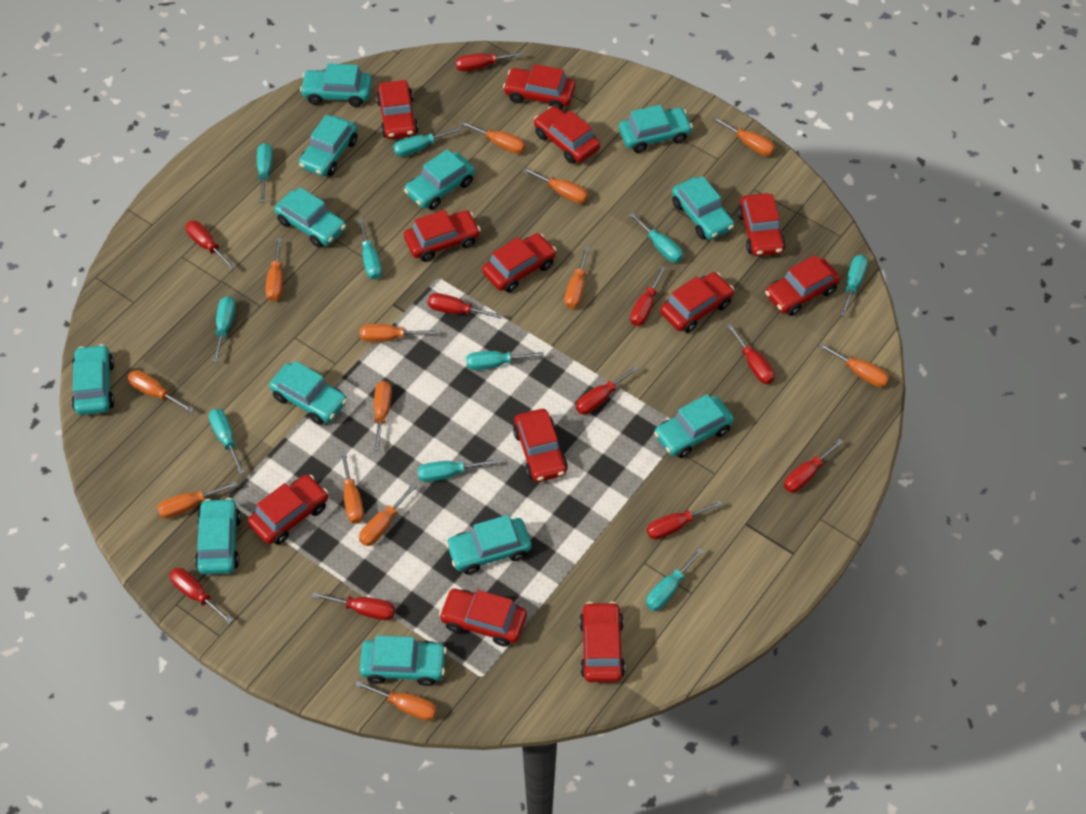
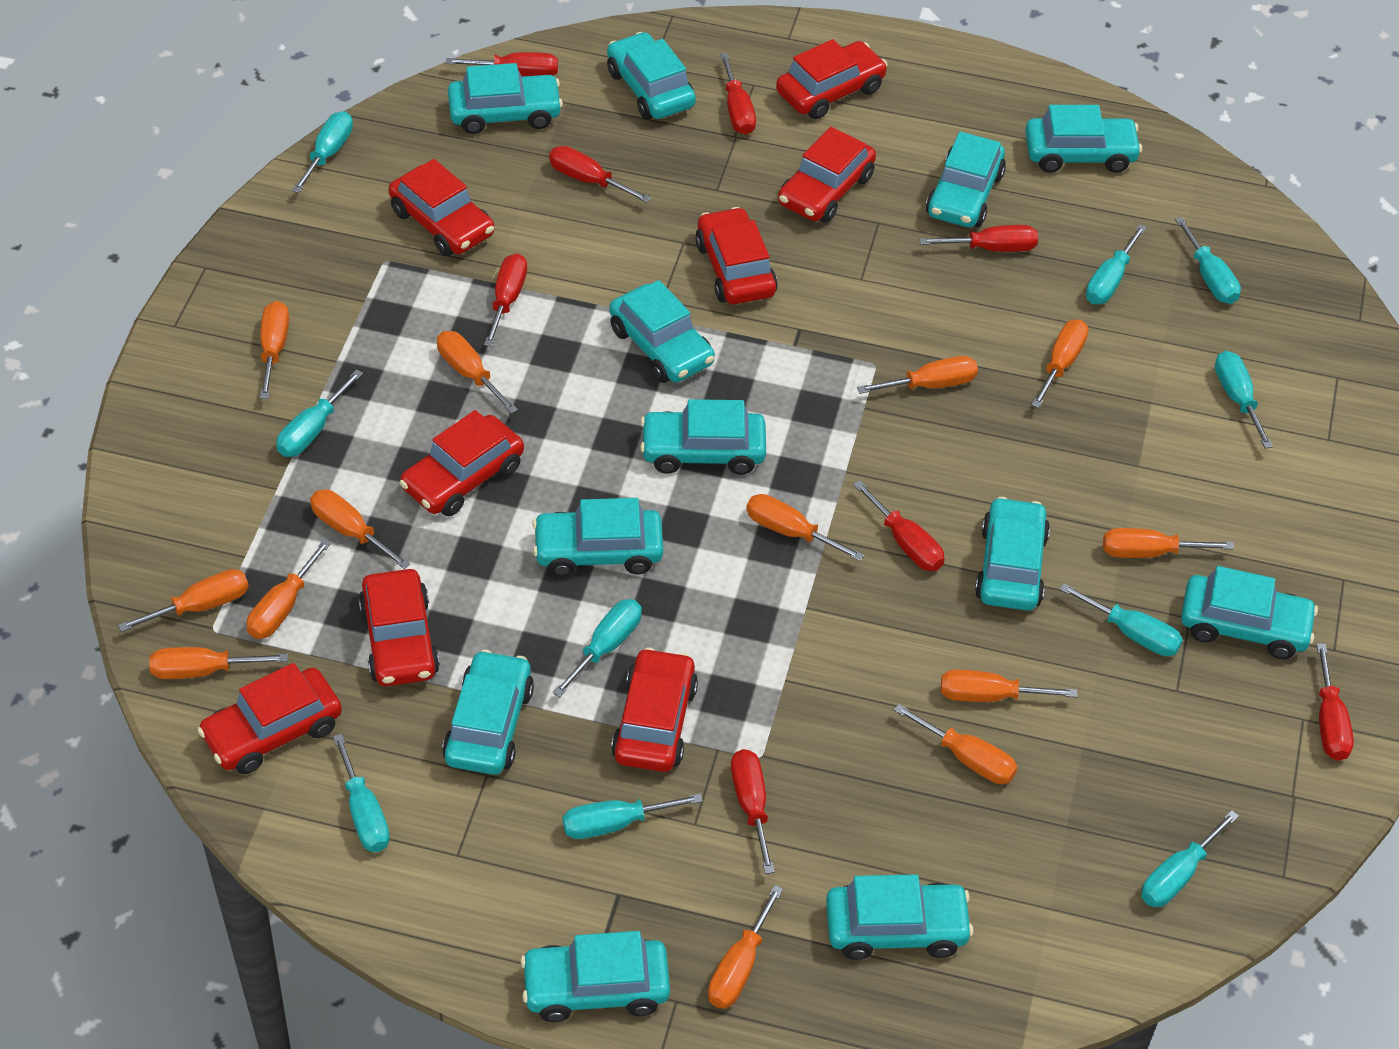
red car: 12 -> 8
red screwdriver: 10 -> 8

